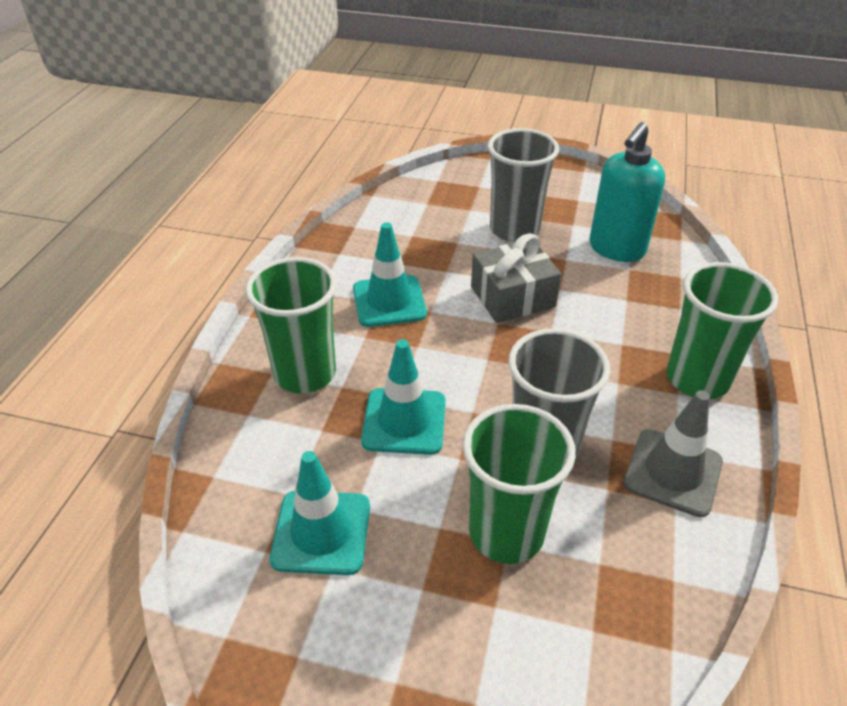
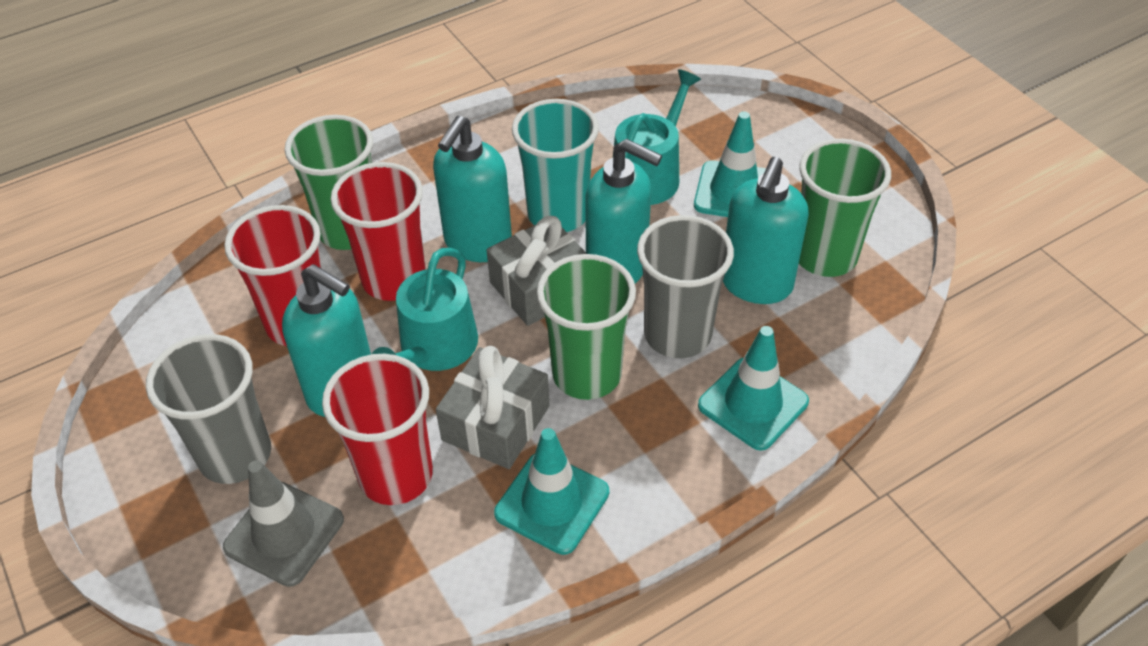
grey gift: 1 -> 2
red cup: 0 -> 3
turquoise cup: 0 -> 1
turquoise soap dispenser: 1 -> 4
turquoise watering can: 0 -> 2

